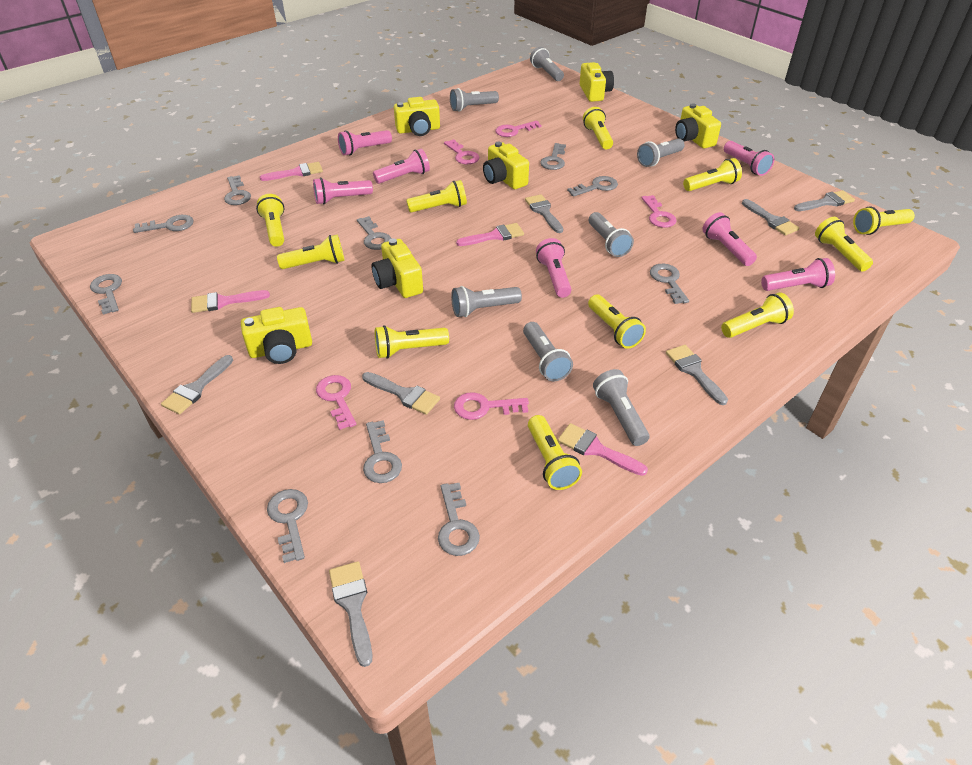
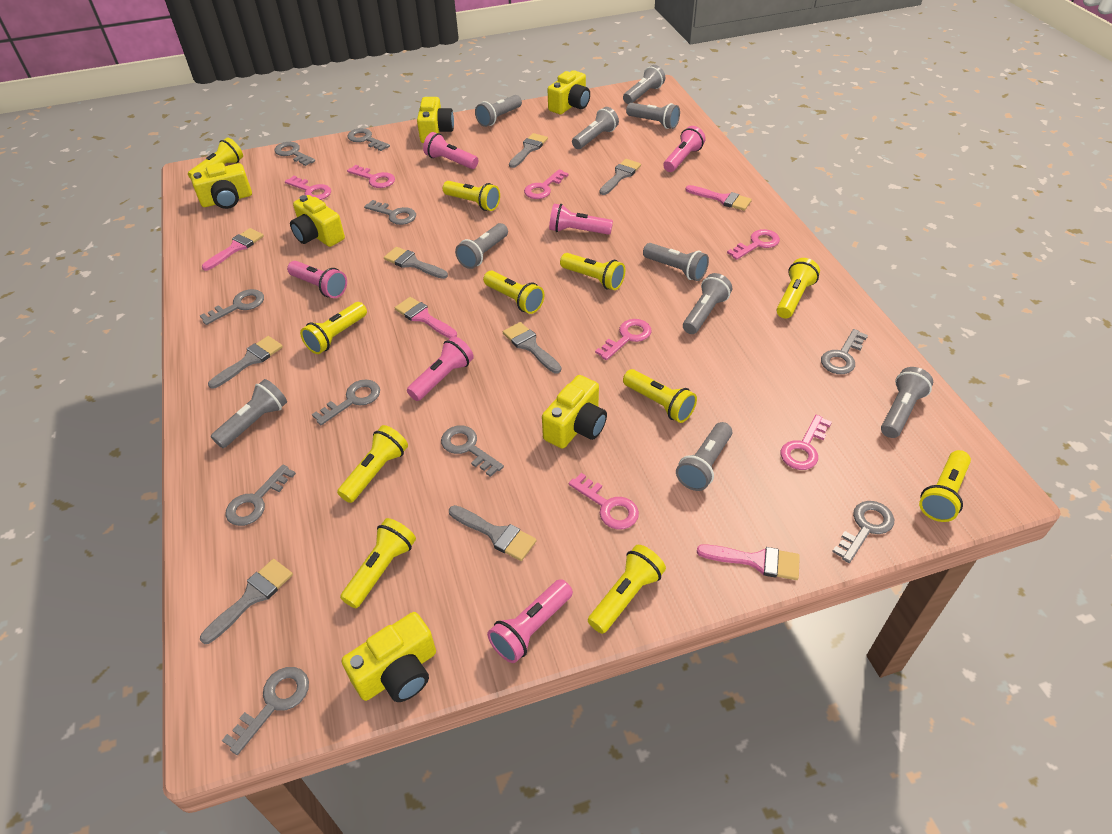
grey flashlight: 7 -> 10
pink flashlight: 7 -> 6
pink key: 5 -> 7

